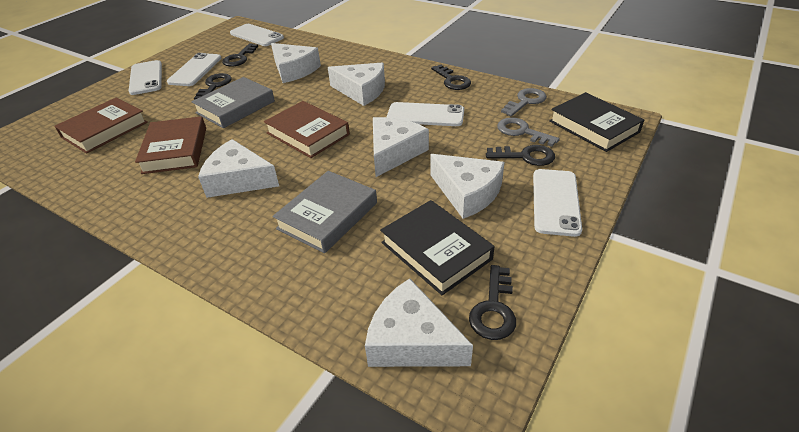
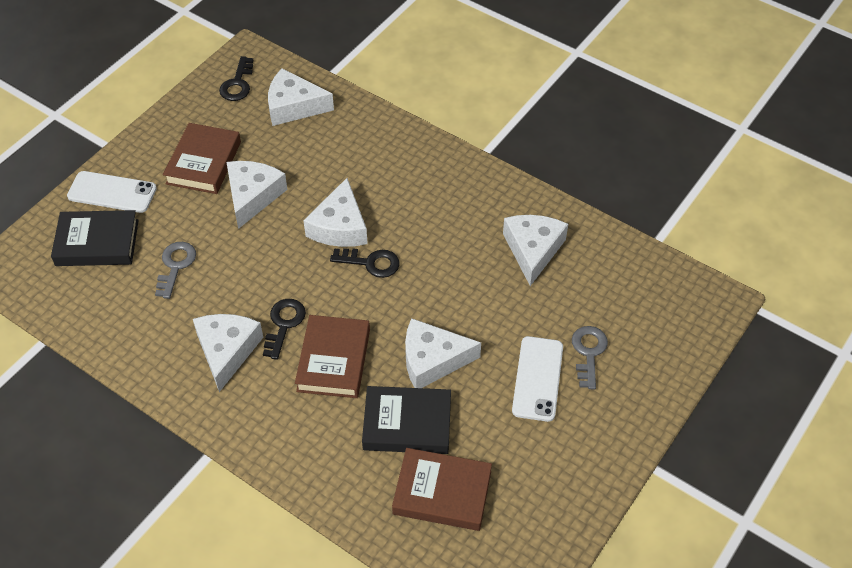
black key: 5 -> 3
grey book: 2 -> 0
white phone: 5 -> 2

